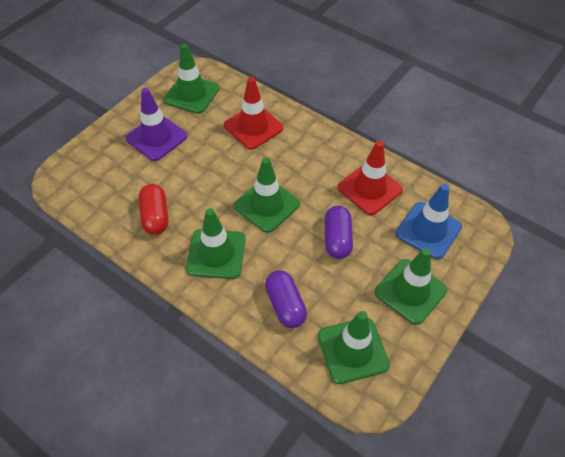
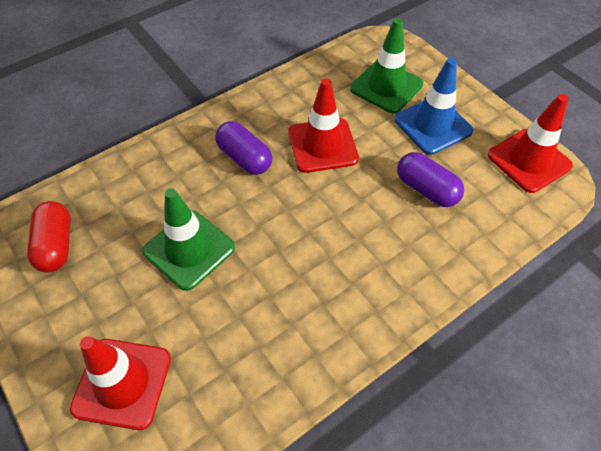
green traffic cone: 5 -> 2
purple traffic cone: 1 -> 0
red traffic cone: 2 -> 3

